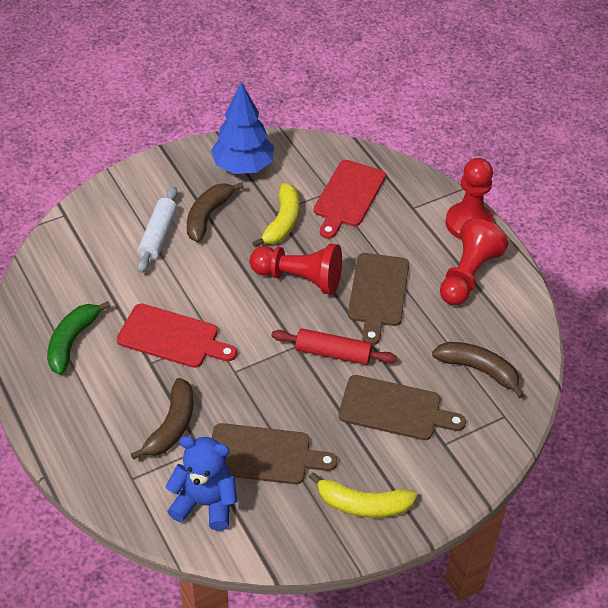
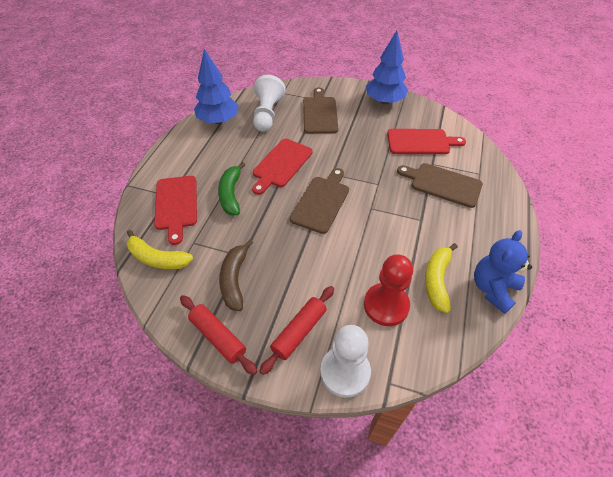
blue tree: 1 -> 2
brown banana: 3 -> 1
red cutting board: 2 -> 3
red pawn: 3 -> 1
red rolling pin: 1 -> 2
white pawn: 0 -> 2
white rolling pin: 1 -> 0

